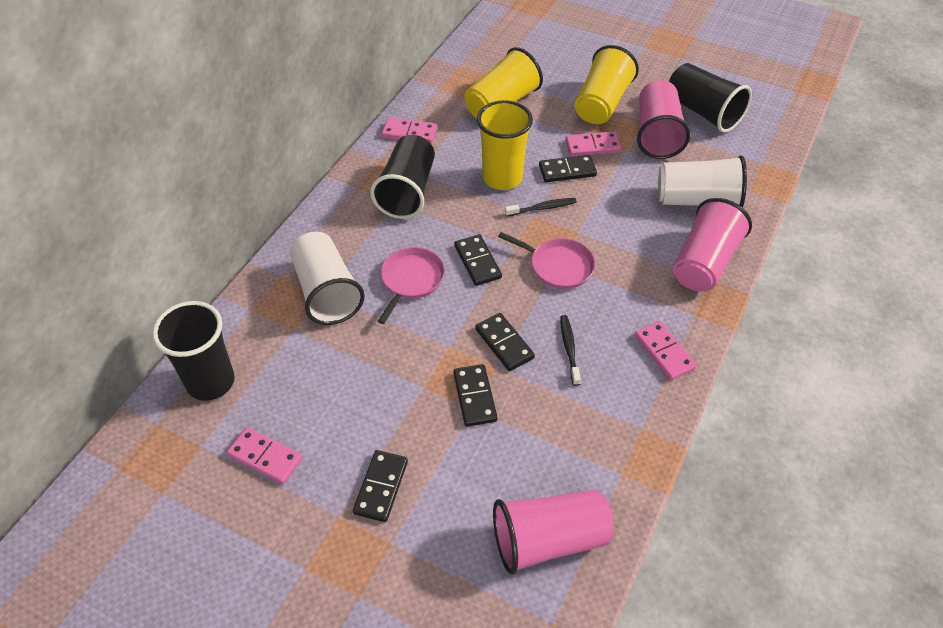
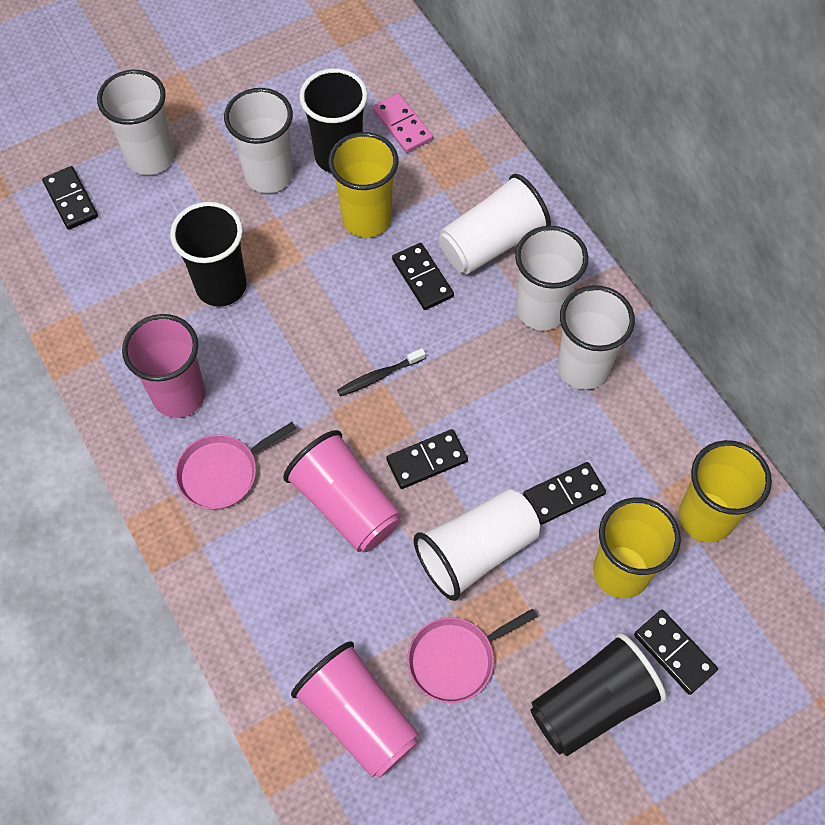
black toothbrush: 2 -> 1
pink domino: 4 -> 1
white cup: 2 -> 6

